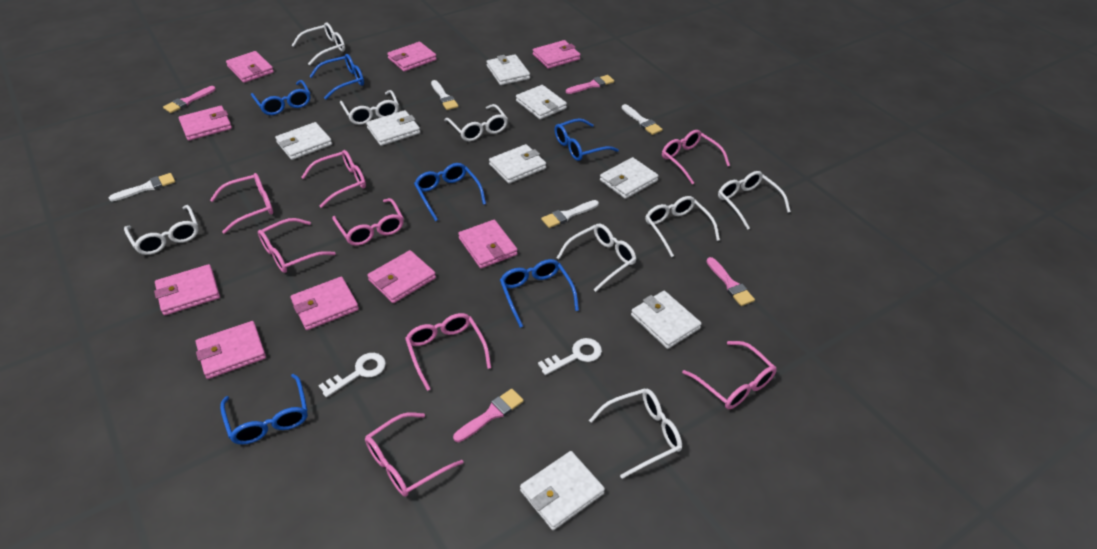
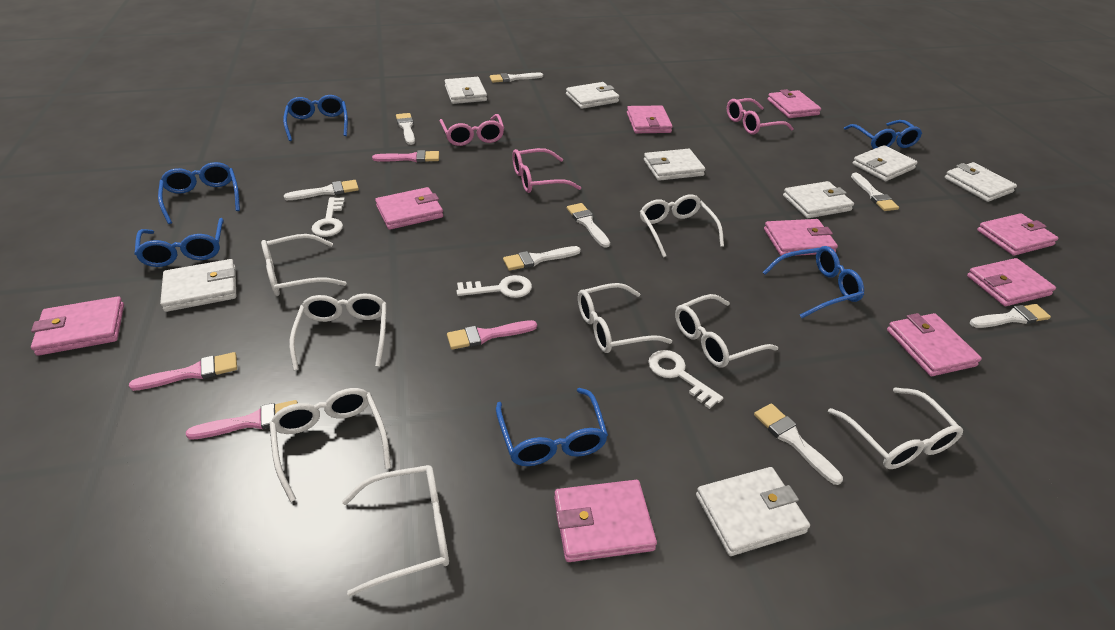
pink glasses: 8 -> 3
white brush: 4 -> 8
white key: 2 -> 3

